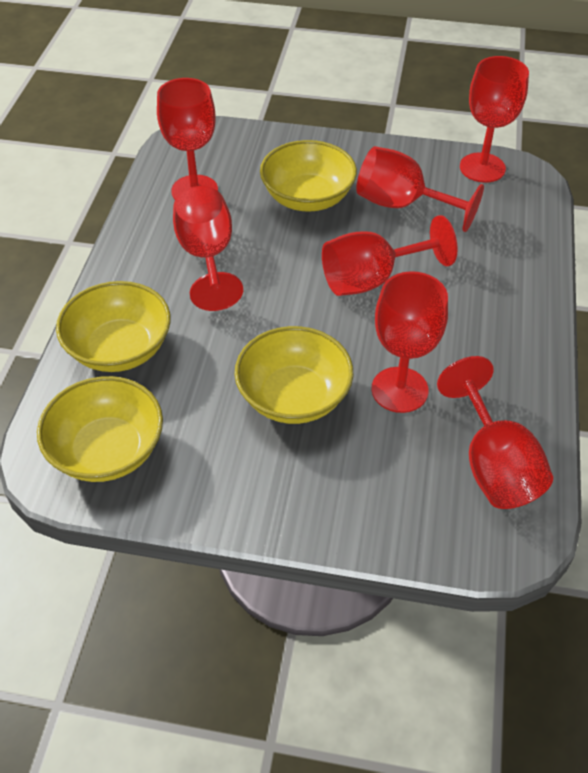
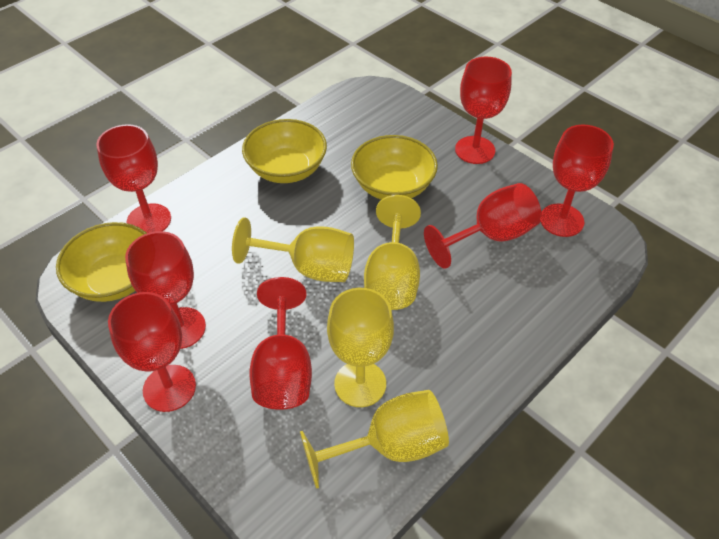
yellow bowl: 4 -> 3
yellow goblet: 0 -> 4

